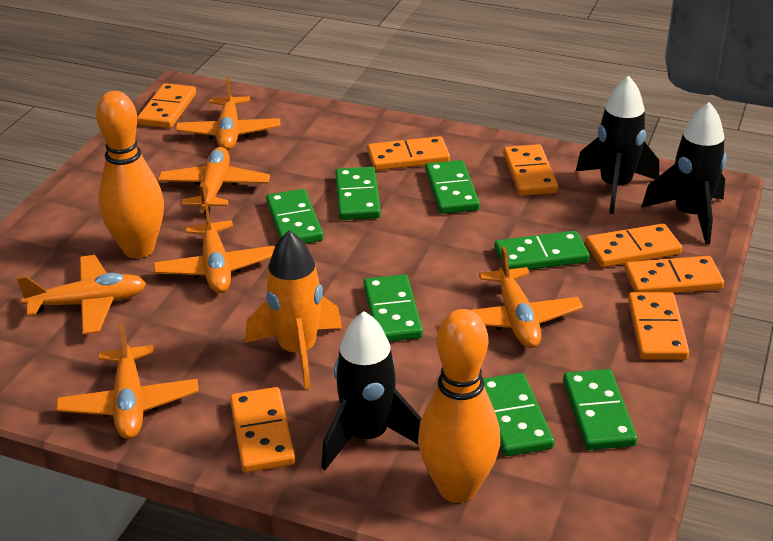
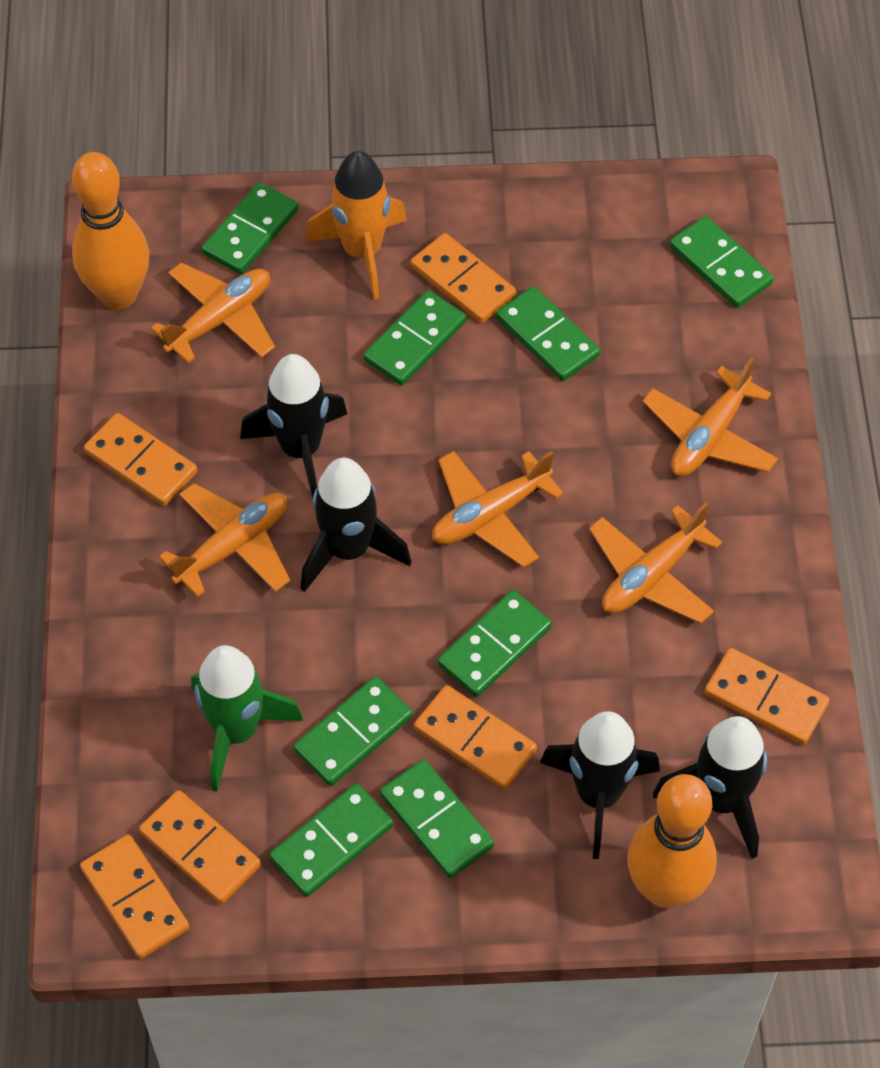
black rocket: 3 -> 4
green domino: 7 -> 8
green rocket: 0 -> 1
orange domino: 7 -> 6
orange plane: 6 -> 5

